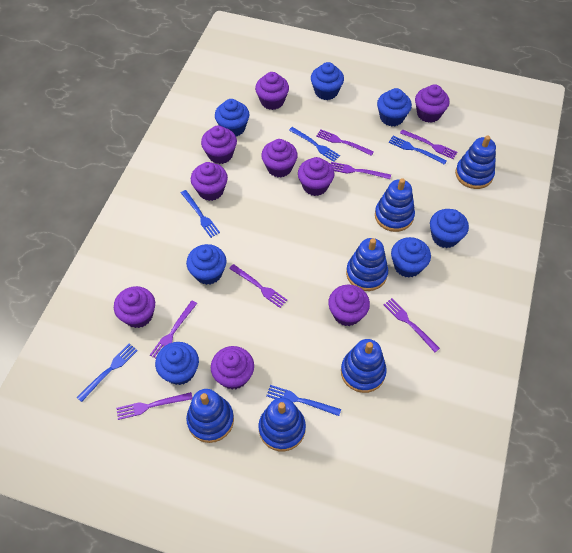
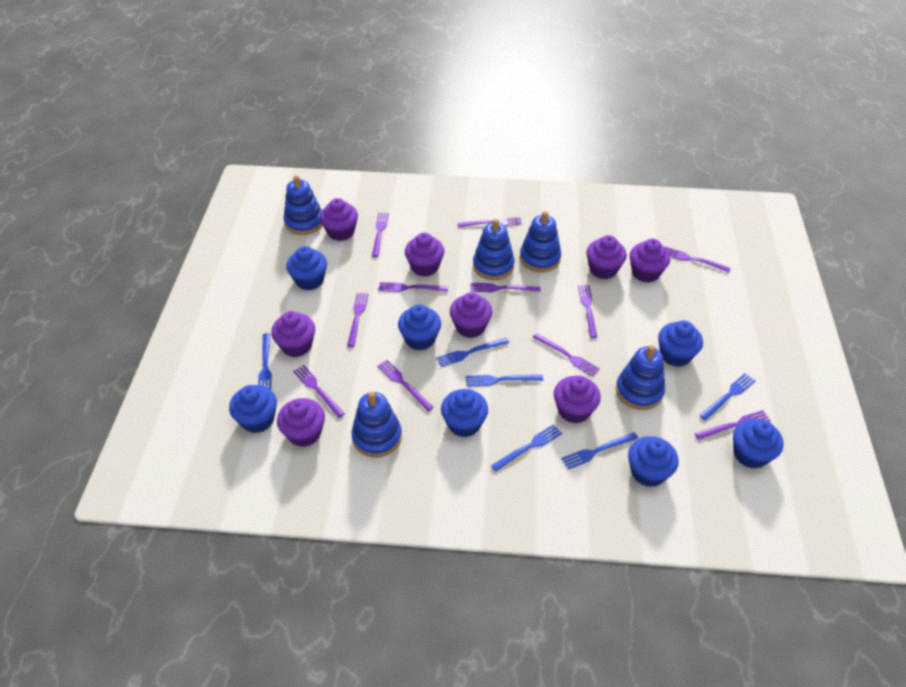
blue fork: 5 -> 6
blue stacking toy: 6 -> 5
purple cupcake: 9 -> 8
purple fork: 7 -> 11

